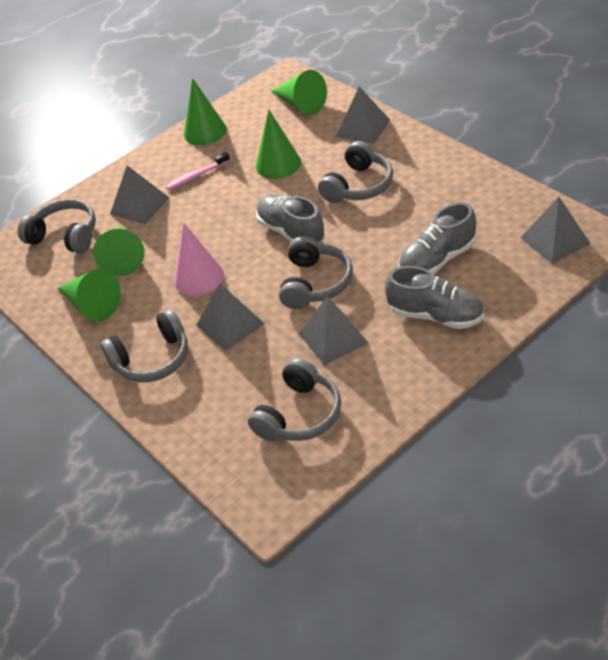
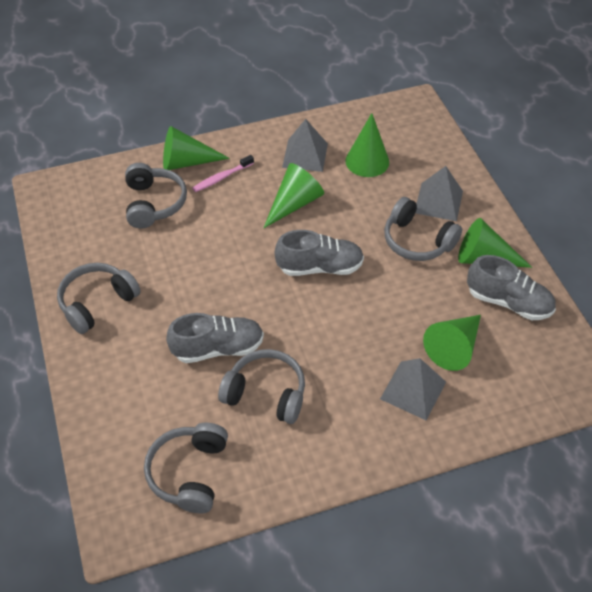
grey pyramid: 5 -> 3
pink cone: 1 -> 0

